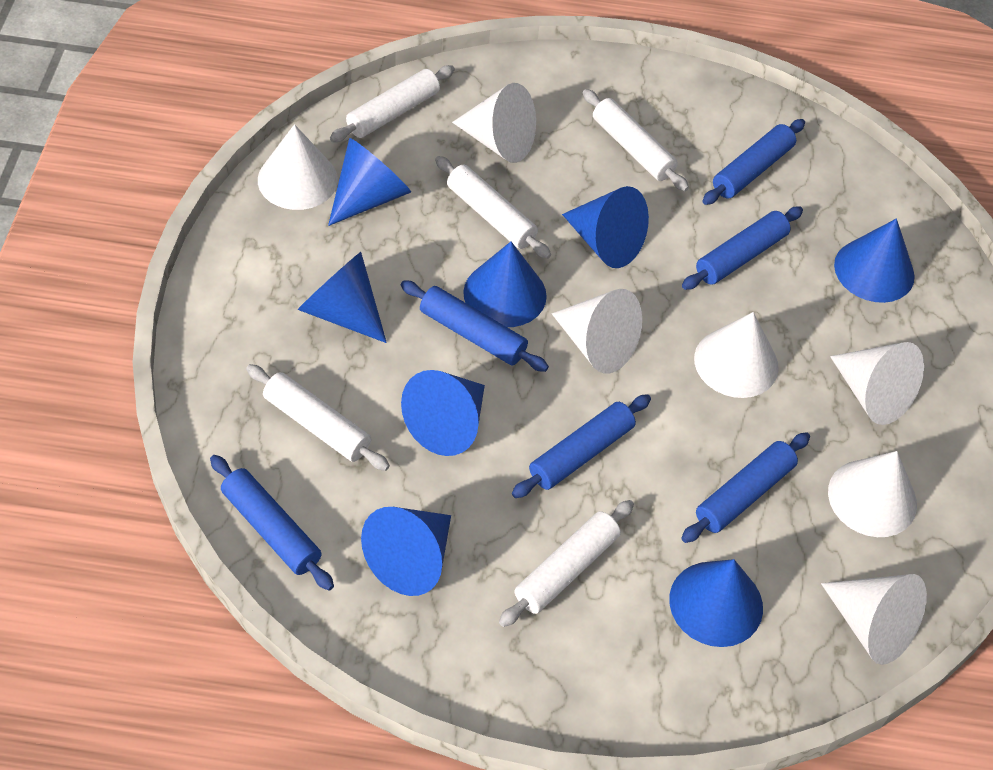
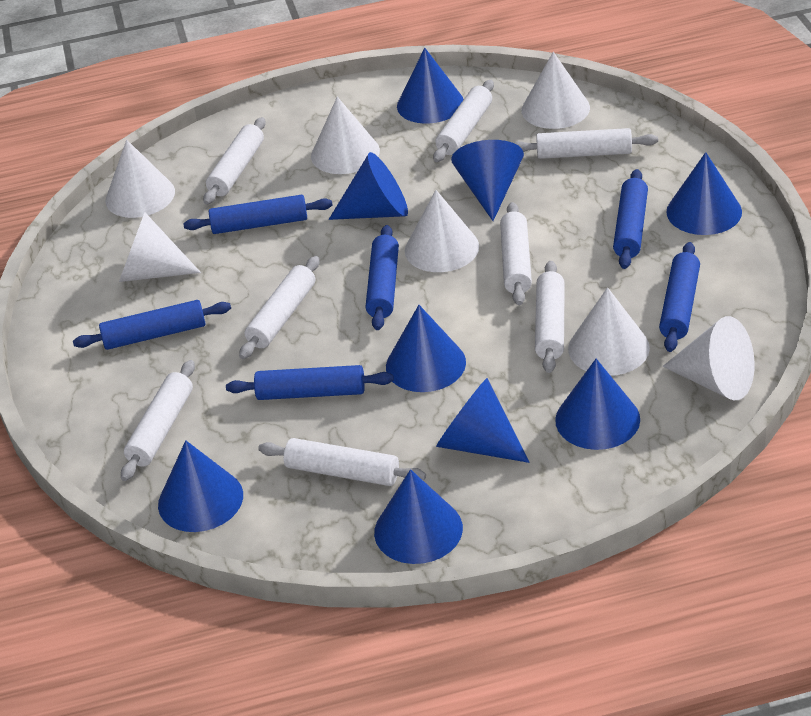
blue cone: 8 -> 9
white rolling pin: 5 -> 8

